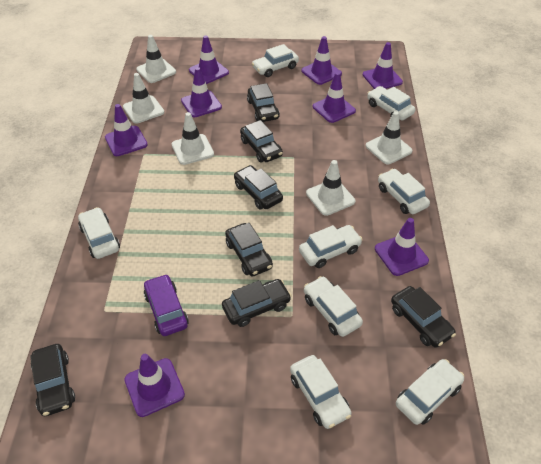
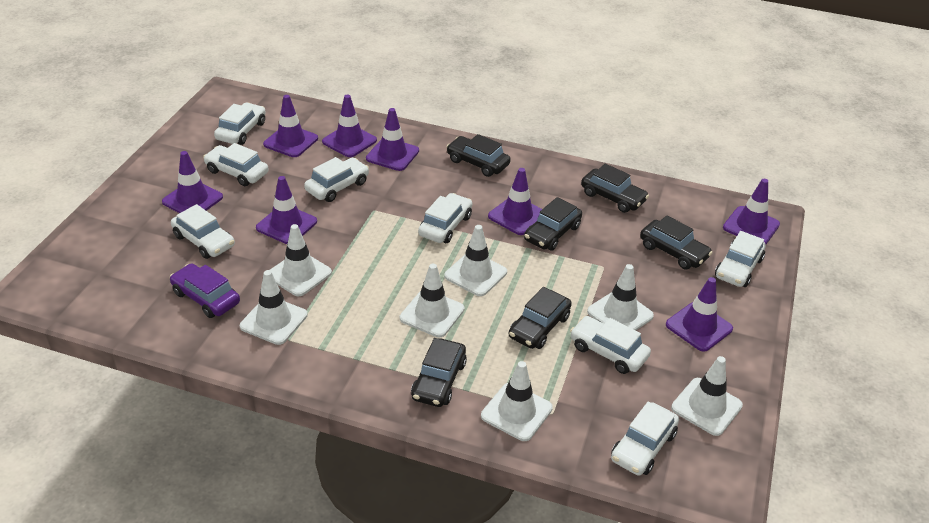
black car: 7 -> 6
white traffic cone: 5 -> 7

